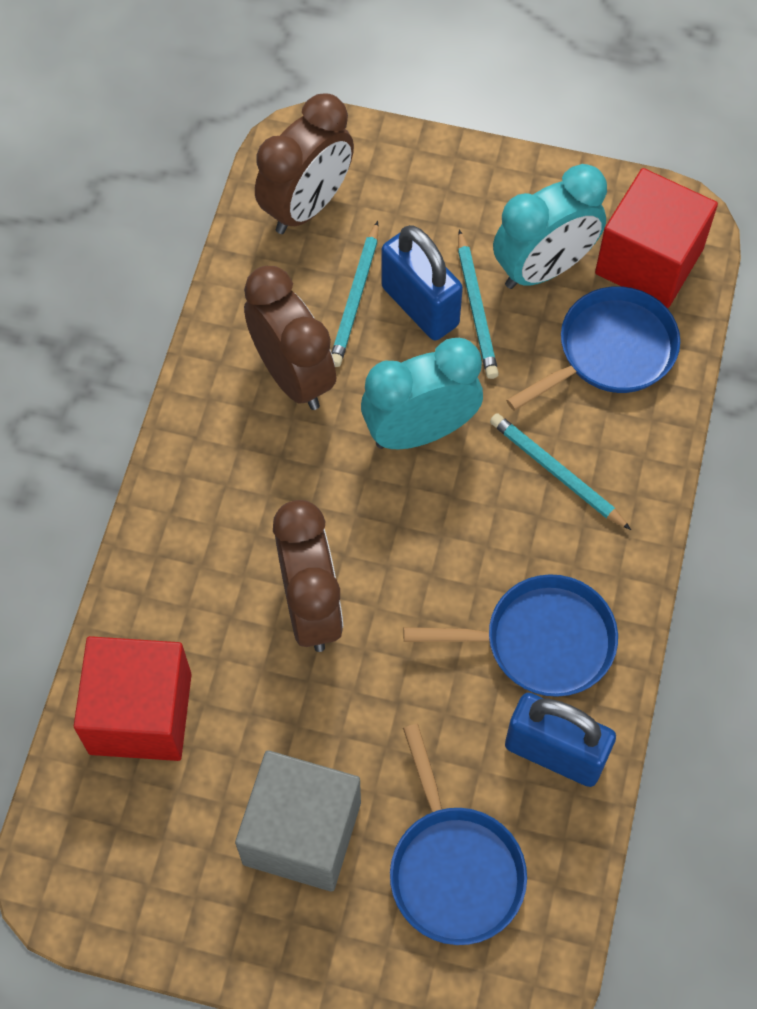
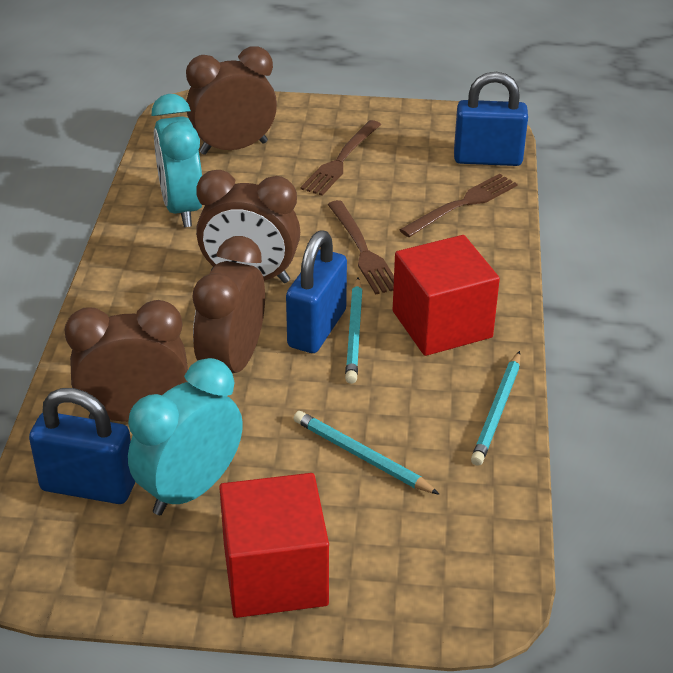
blue padlock: 2 -> 3
blue pan: 3 -> 0
brown clock: 3 -> 4
brown fork: 0 -> 3
grey cube: 1 -> 0

